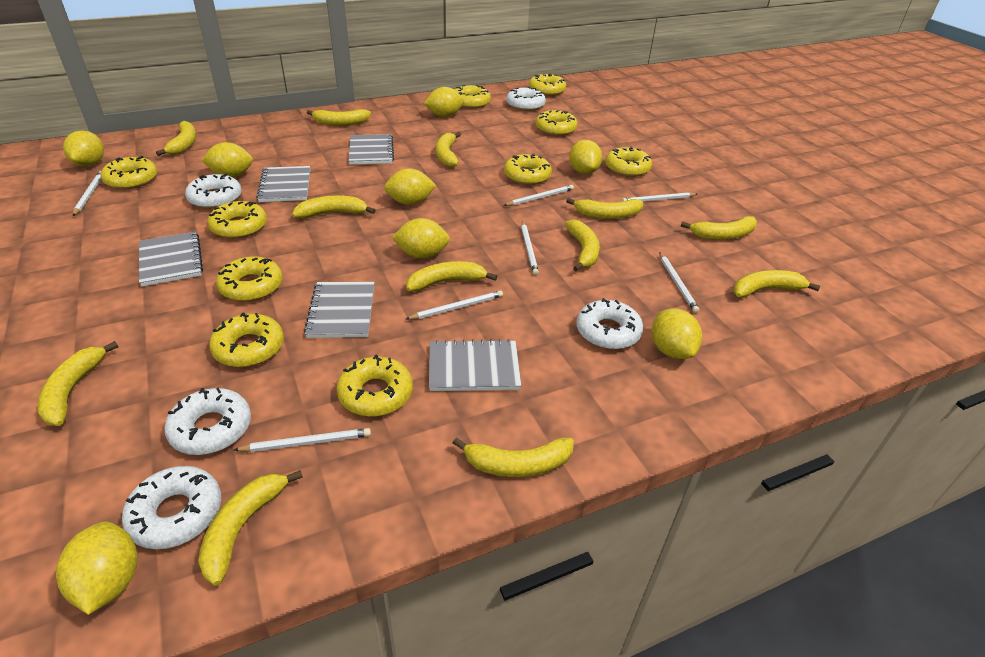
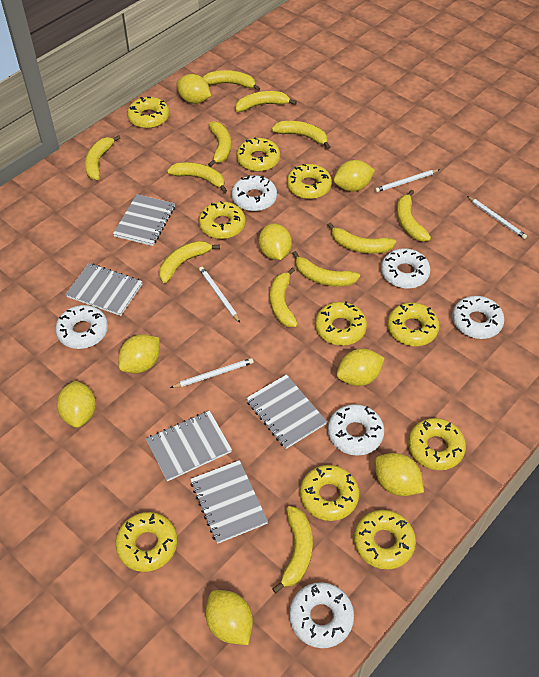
white donut: 5 -> 6
white pencil: 7 -> 4

